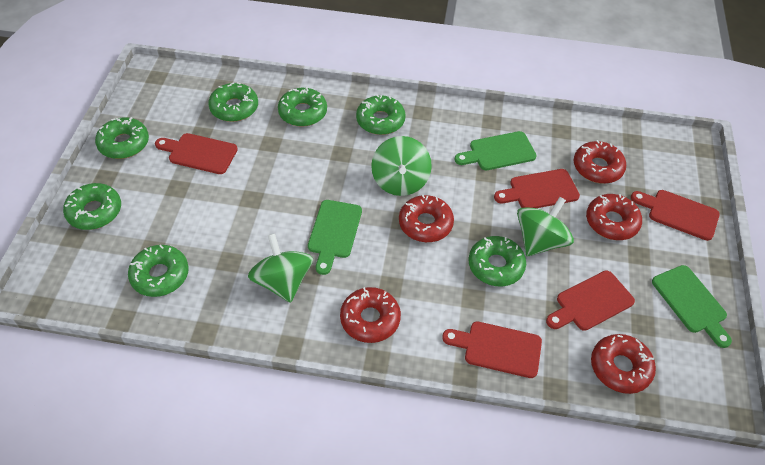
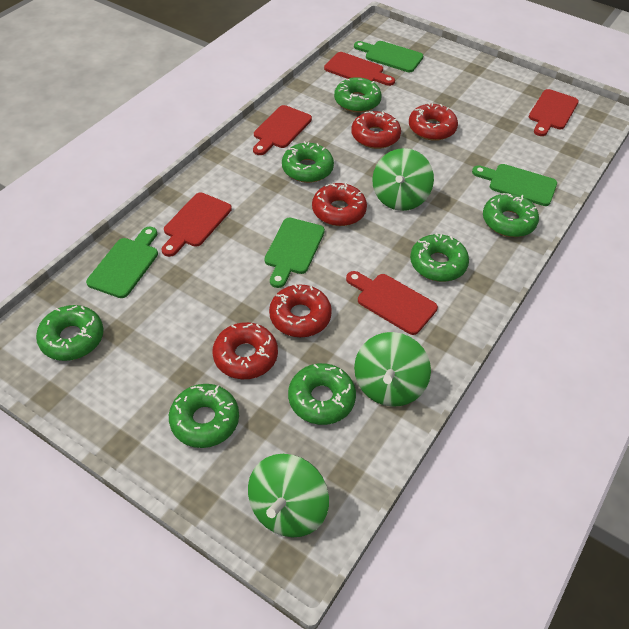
green cutting board: 3 -> 4

